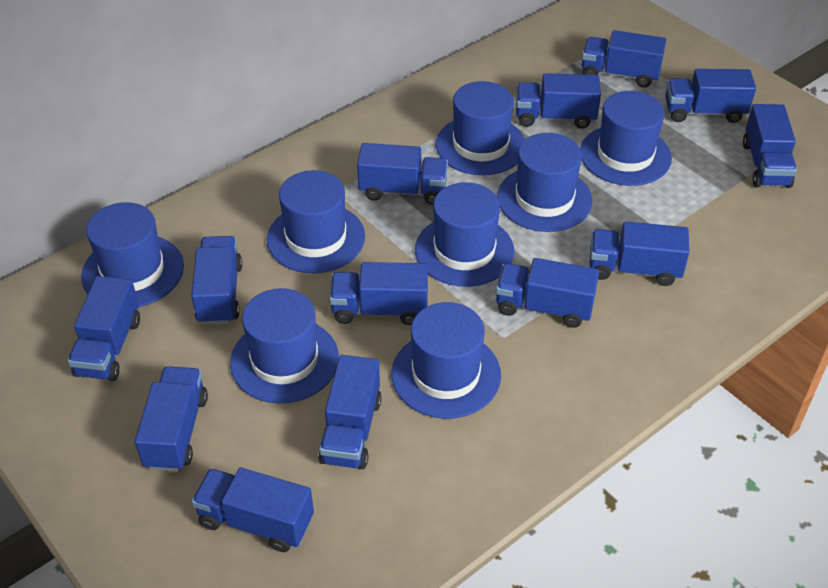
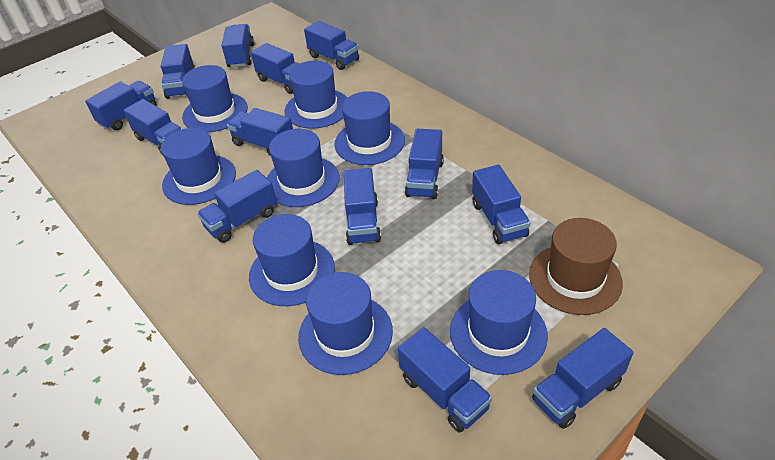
brown hat: 0 -> 1

